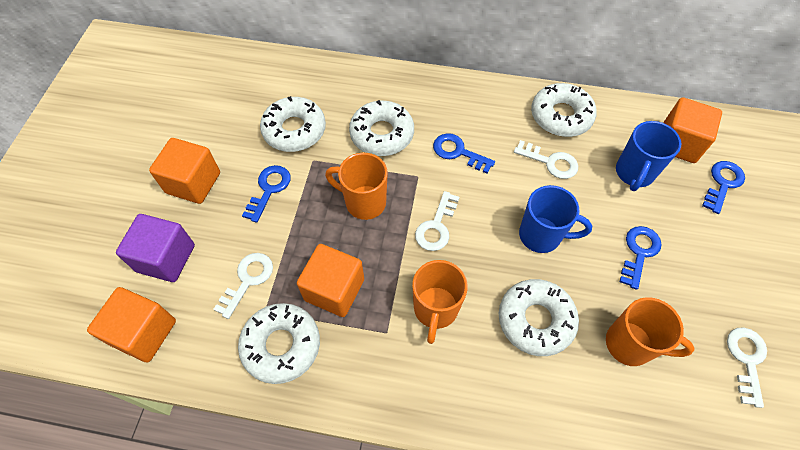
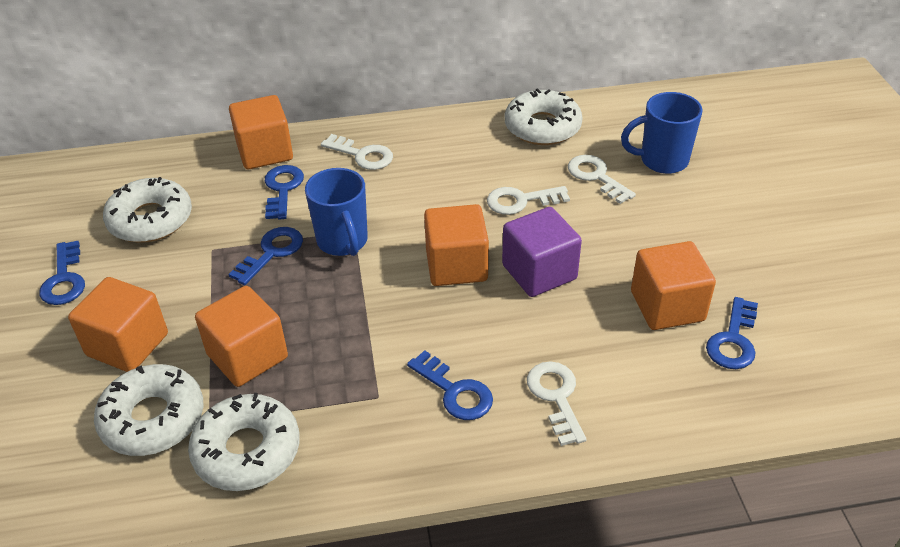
blue key: 4 -> 5
orange cube: 4 -> 5
orange mug: 3 -> 0
white donut: 5 -> 4

